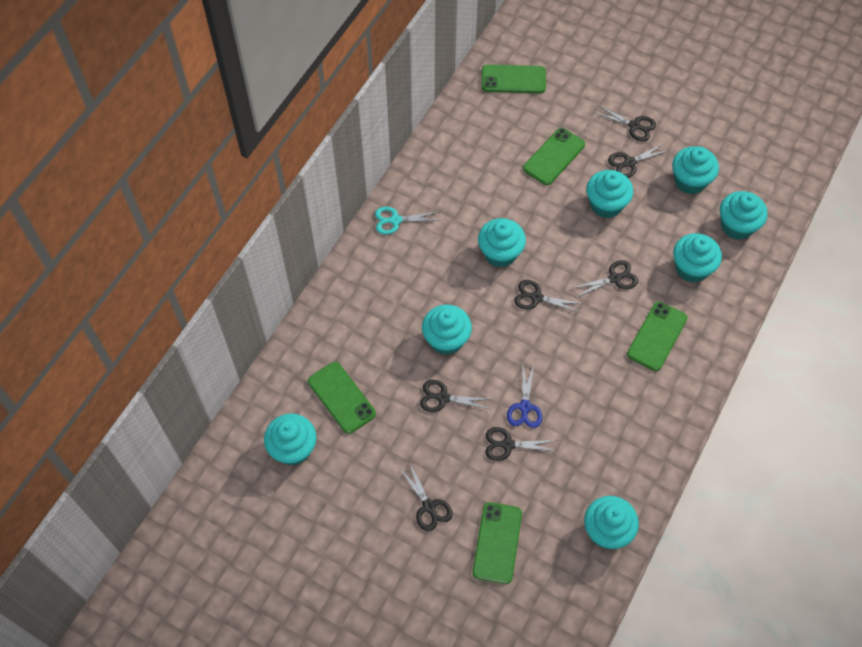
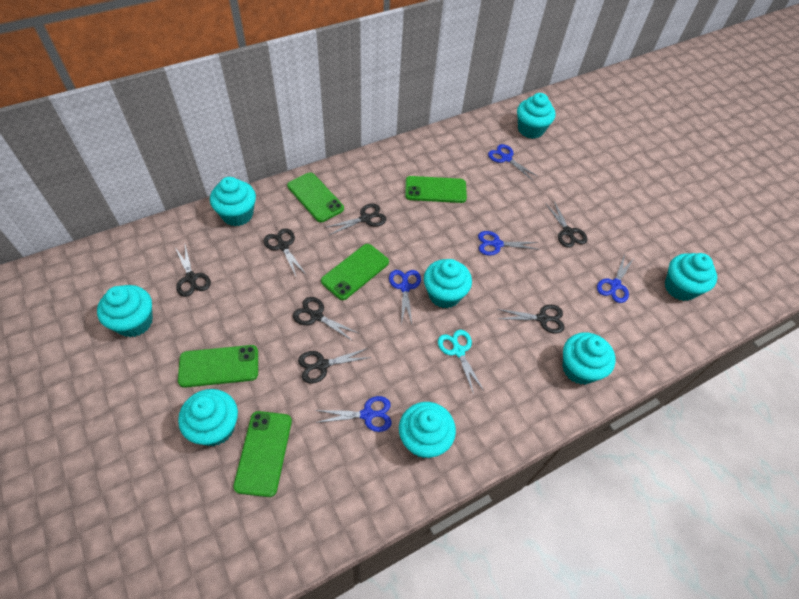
blue scissors: 1 -> 5

